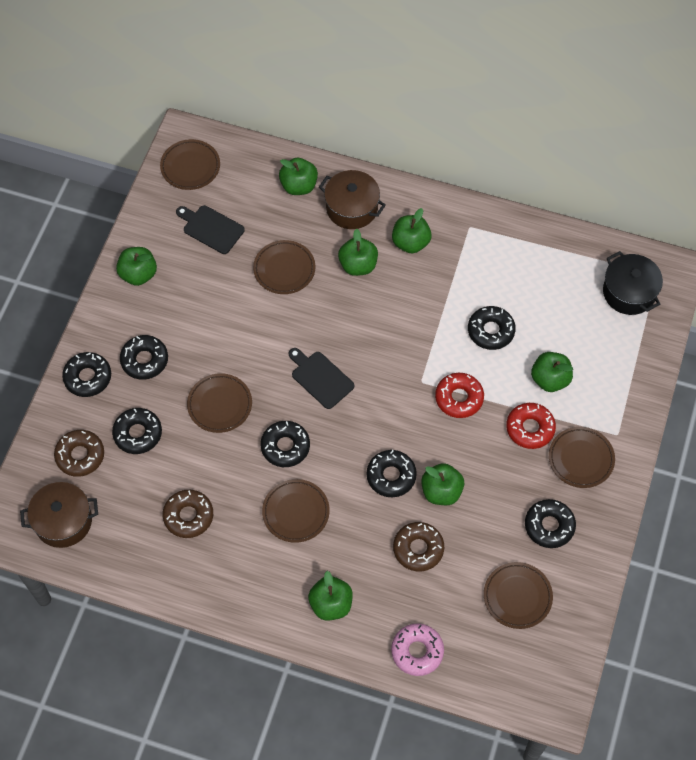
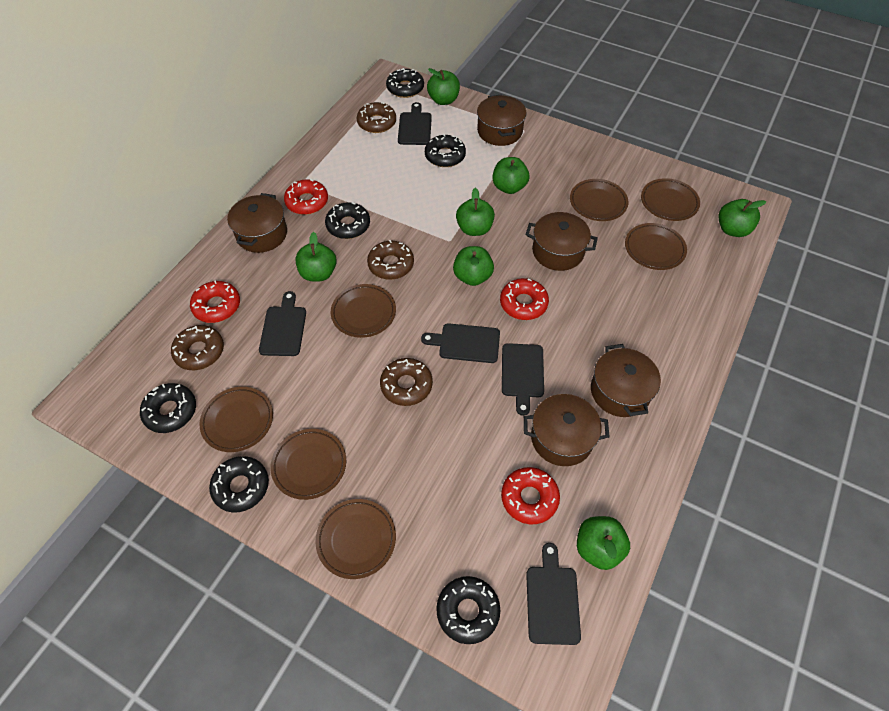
black cutting board: 2 -> 5
black donut: 7 -> 6
black pot: 1 -> 0
brown donut: 3 -> 4
brown plate: 6 -> 7
brown pot: 2 -> 5
pink donut: 1 -> 0
red donut: 2 -> 4

